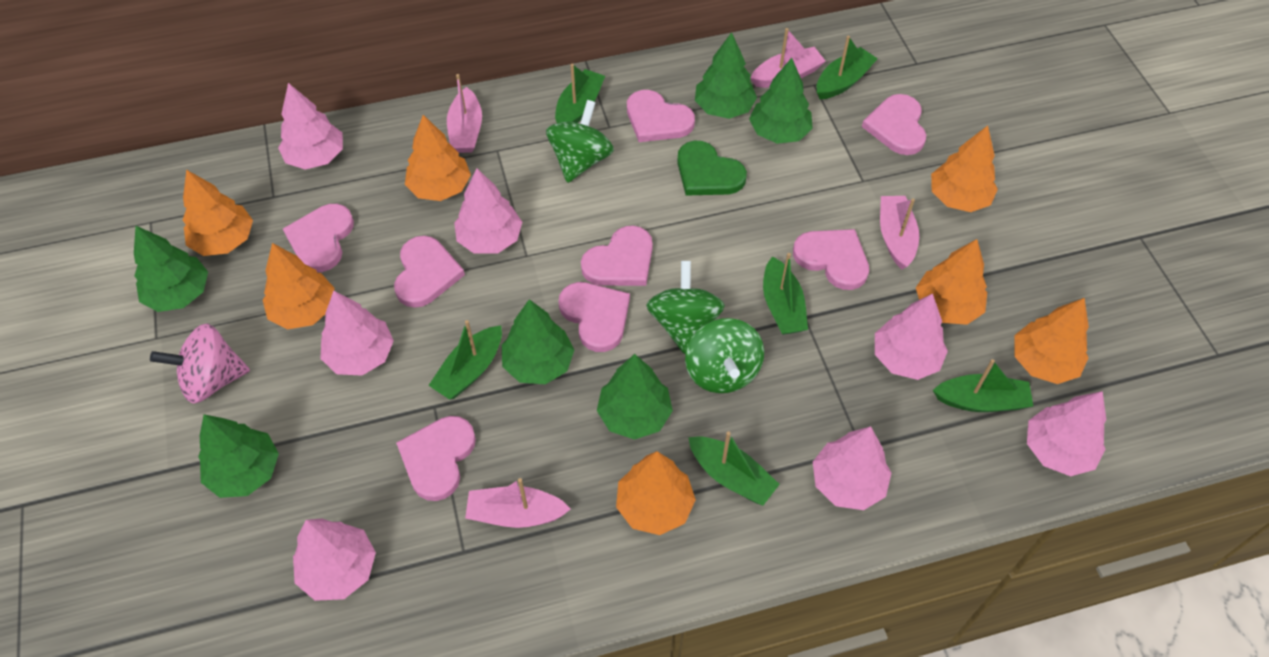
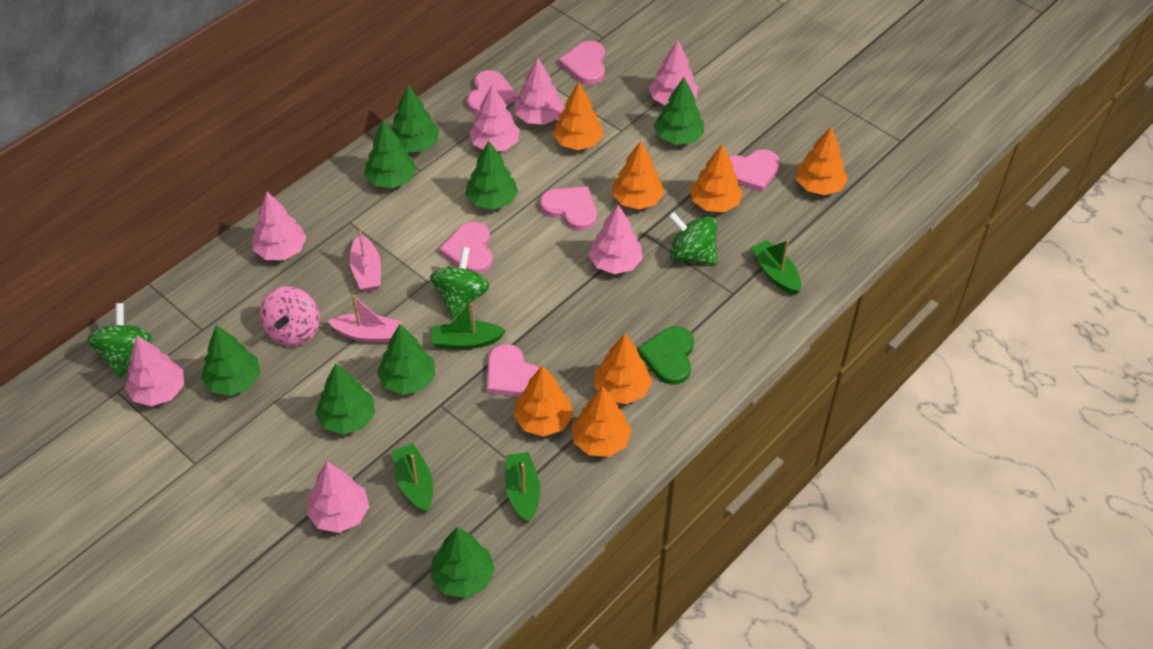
green boat: 6 -> 4
green tree: 6 -> 8
pink boat: 4 -> 2
pink heart: 8 -> 6

